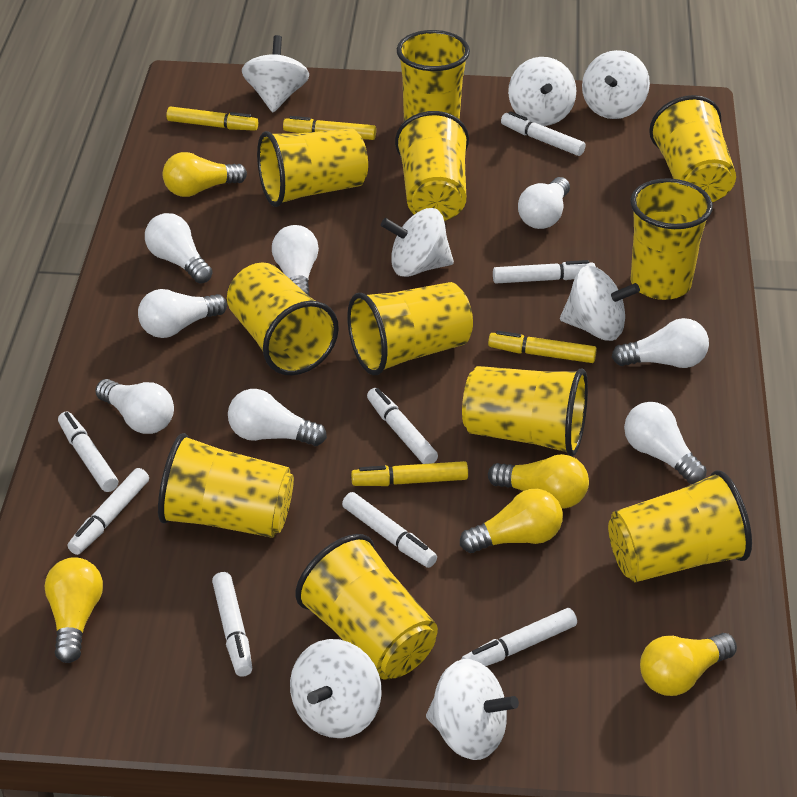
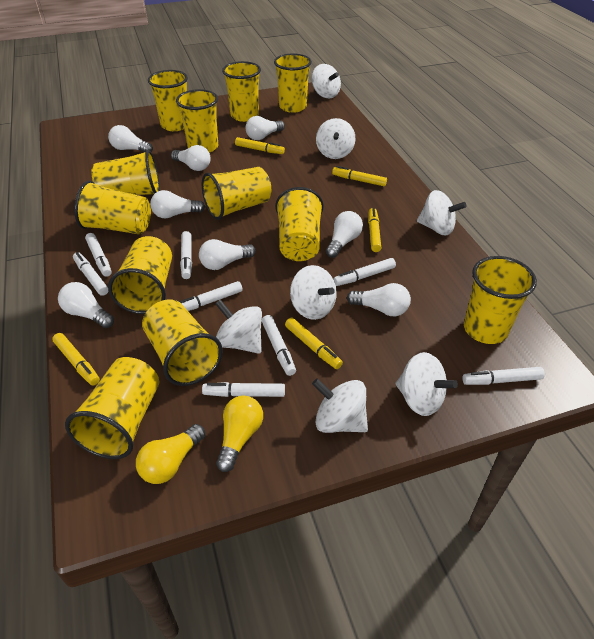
yellow cup: 11 -> 12
yellow light bulb: 5 -> 2
yellow marker: 4 -> 5

